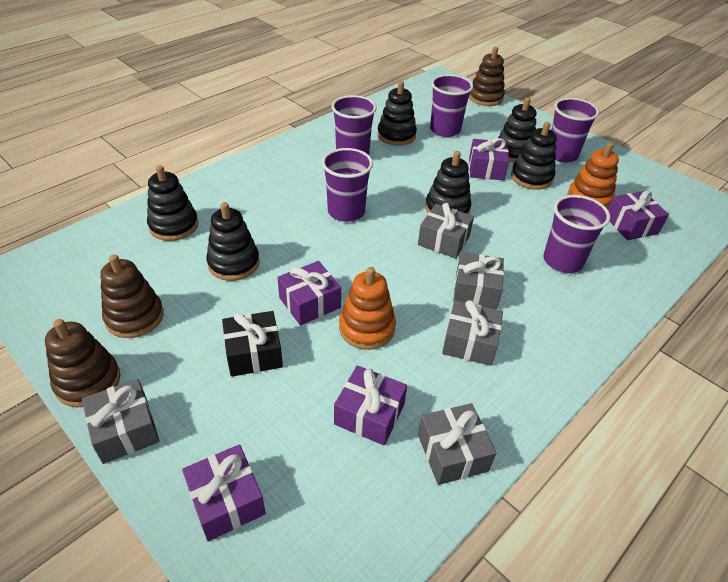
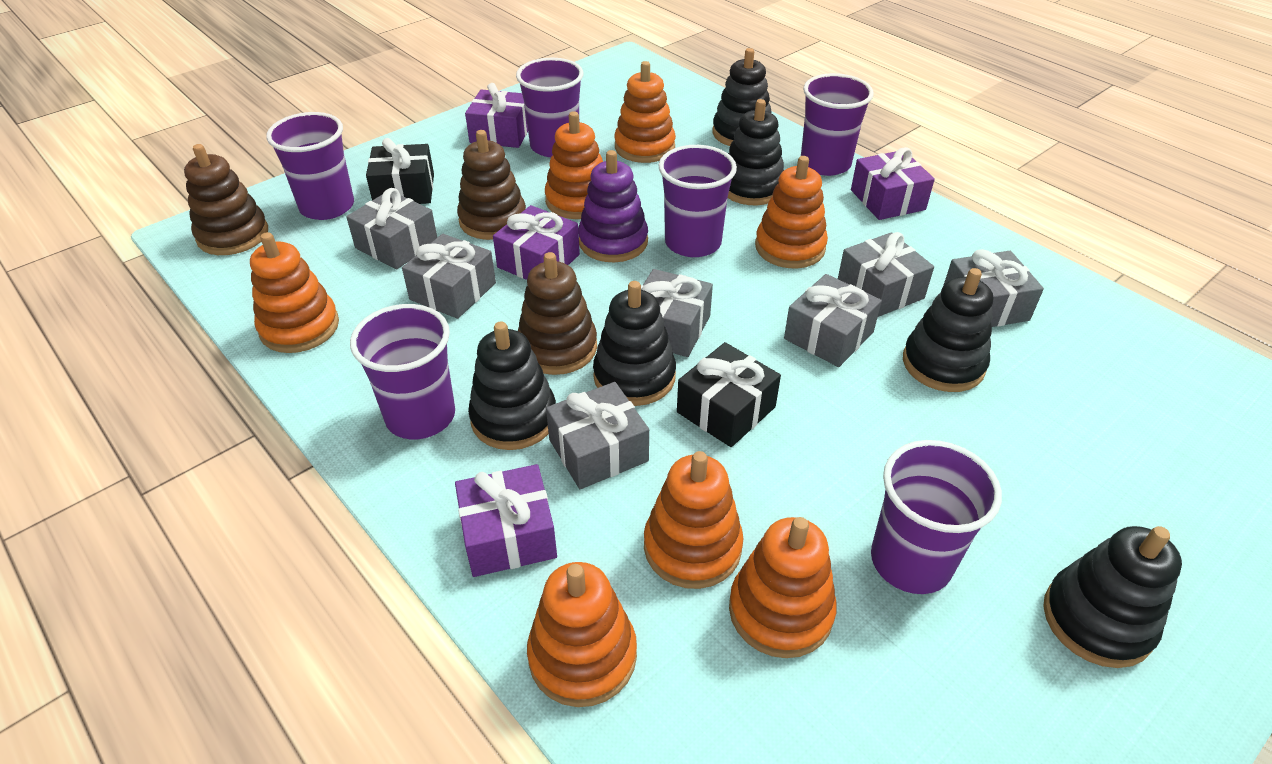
black gift: 1 -> 2
grey gift: 5 -> 7
orange stacking toy: 2 -> 7
purple cup: 5 -> 6
purple gift: 5 -> 4
purple stacking toy: 0 -> 1

